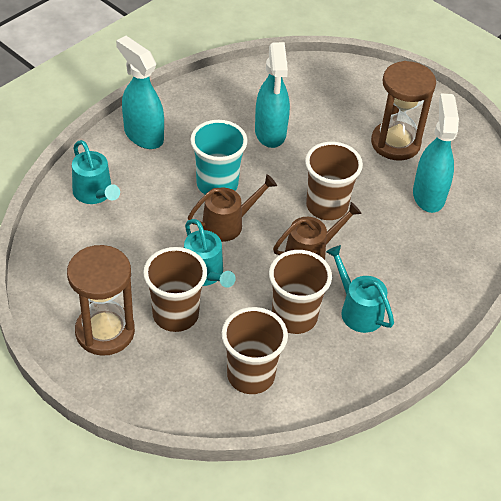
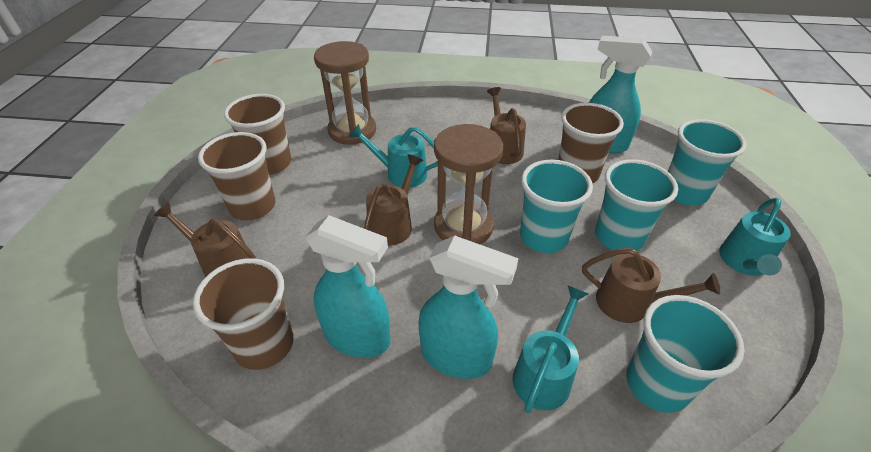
brown watering can: 2 -> 4
turquoise cup: 1 -> 4

